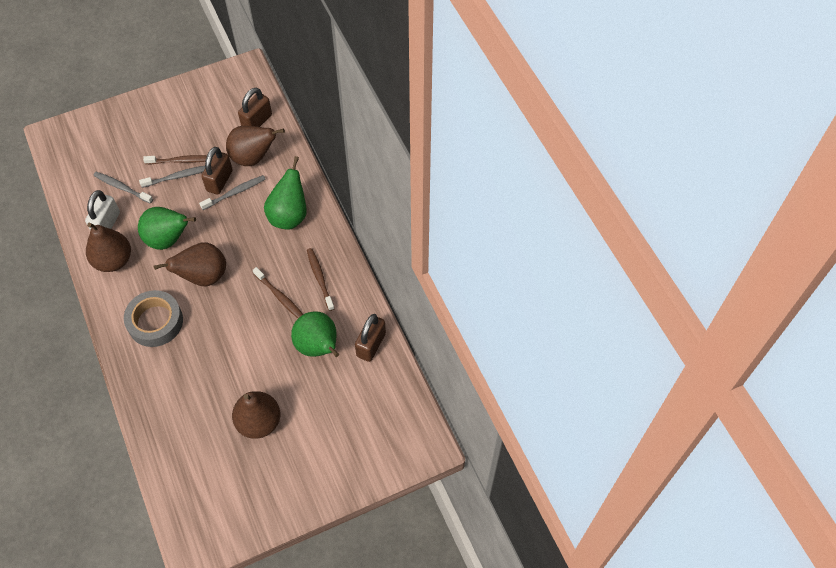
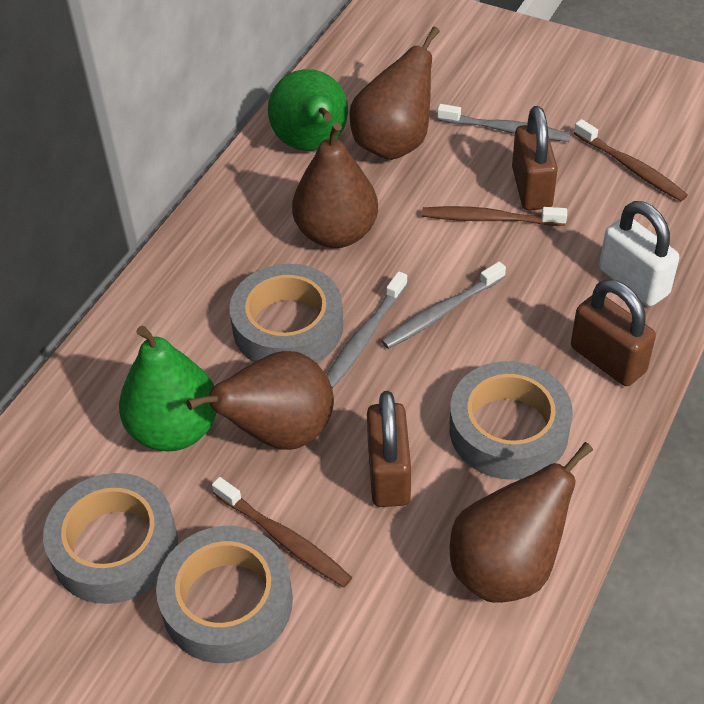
green pear: 3 -> 2
grey tape: 1 -> 4

